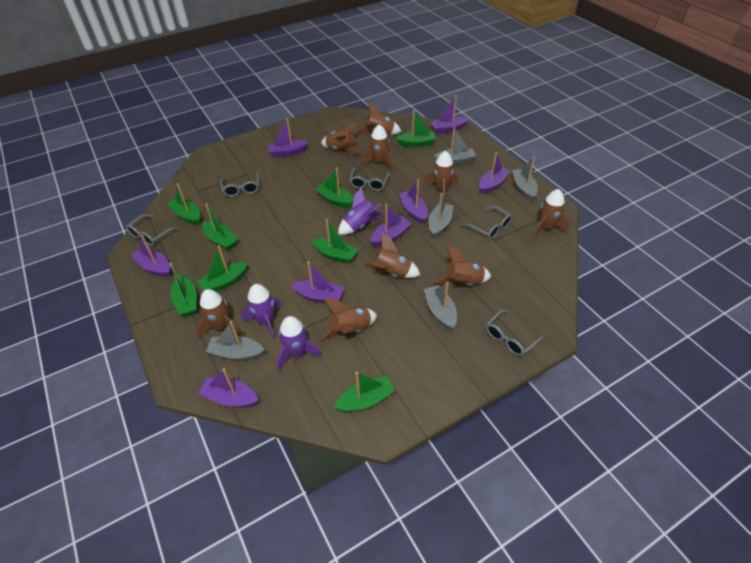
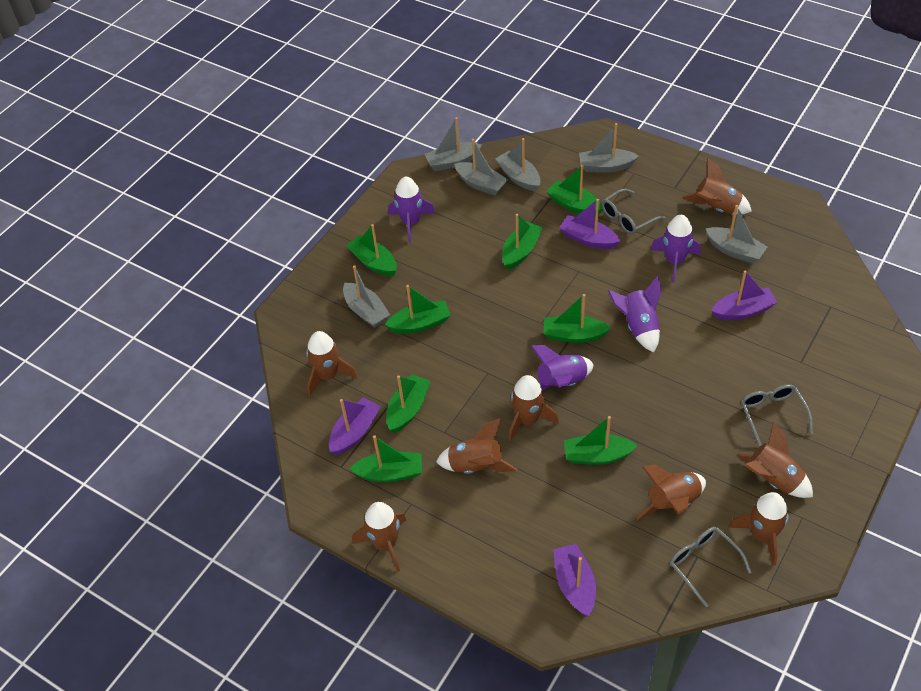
brown rocket: 9 -> 8
grey boat: 5 -> 6
grey glasses: 5 -> 3
purple boat: 8 -> 4
purple rocket: 3 -> 4

